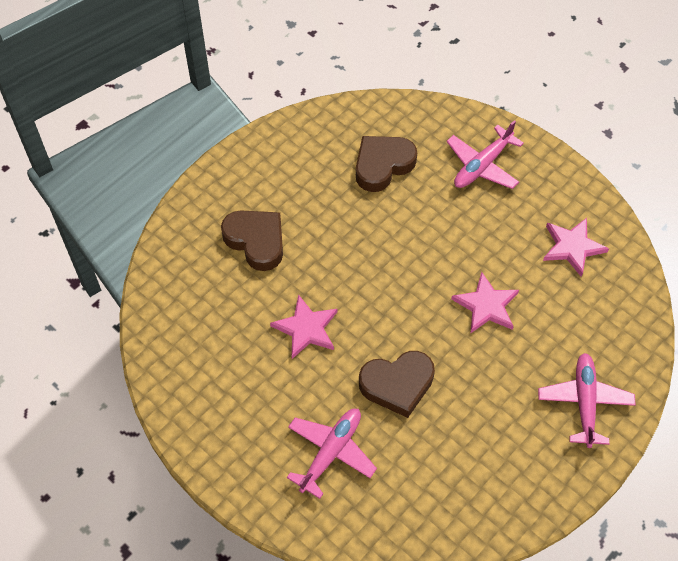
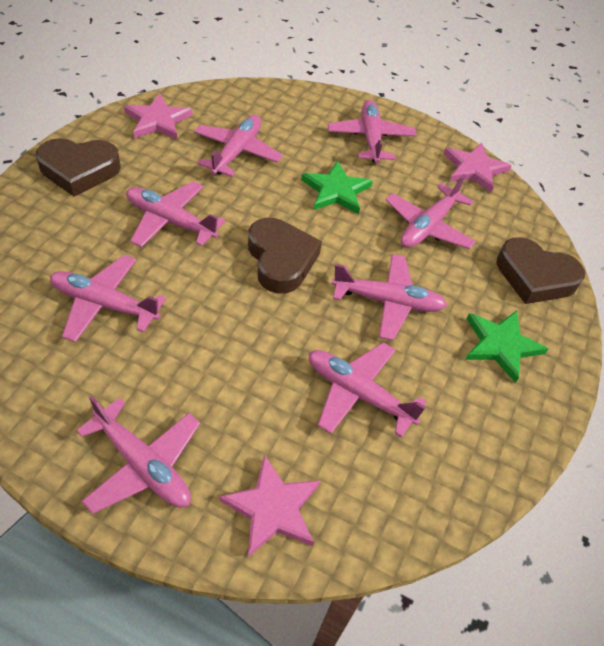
green star: 0 -> 2
pink plane: 3 -> 8

